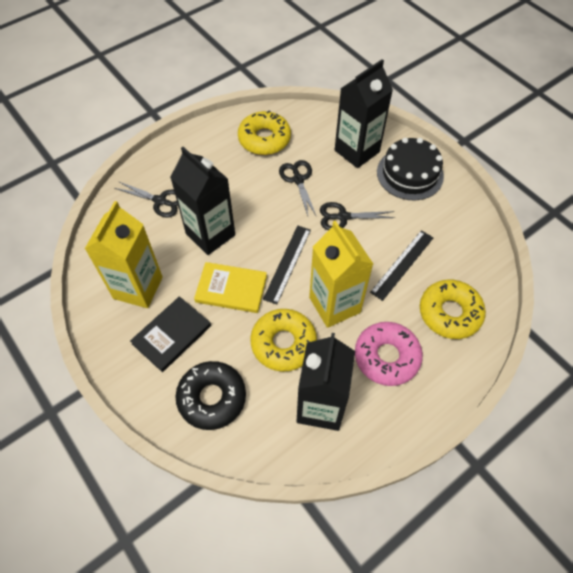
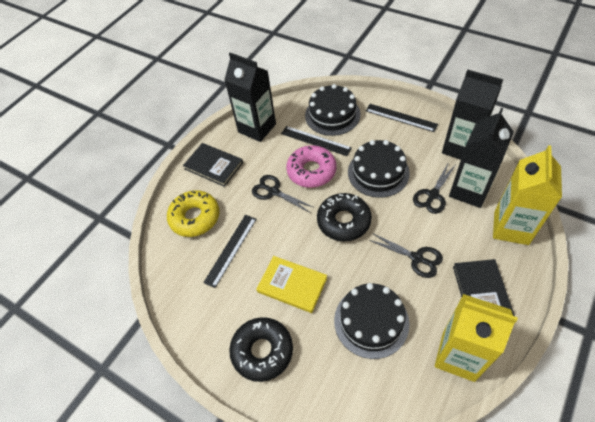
black book: 1 -> 2
black cake: 1 -> 3
black donut: 1 -> 2
black ruler: 2 -> 3
yellow donut: 3 -> 1

